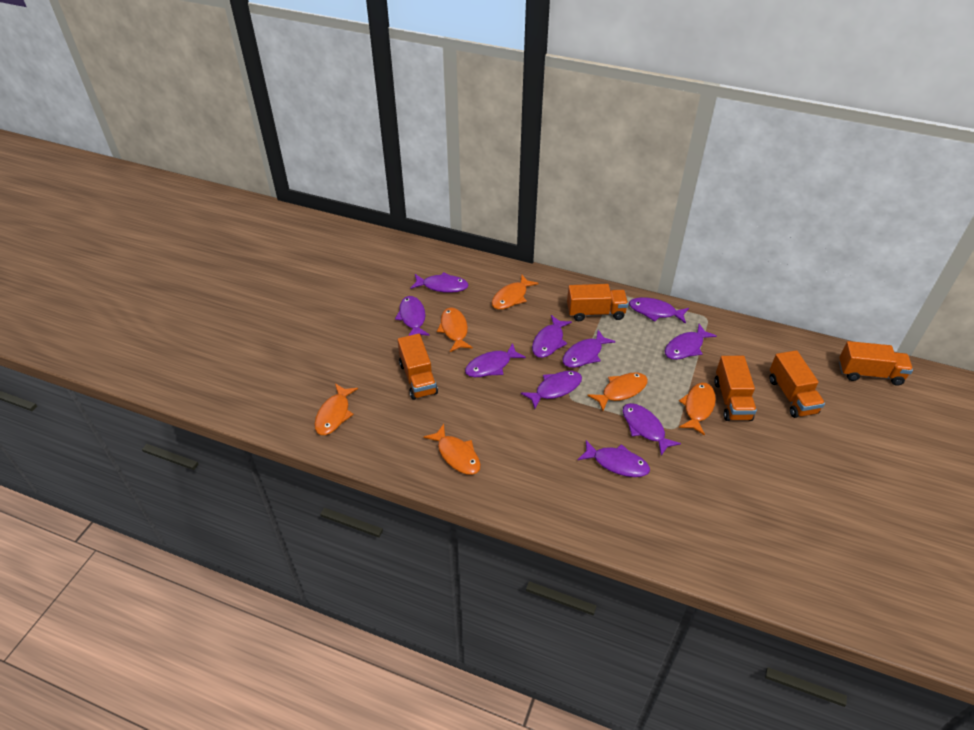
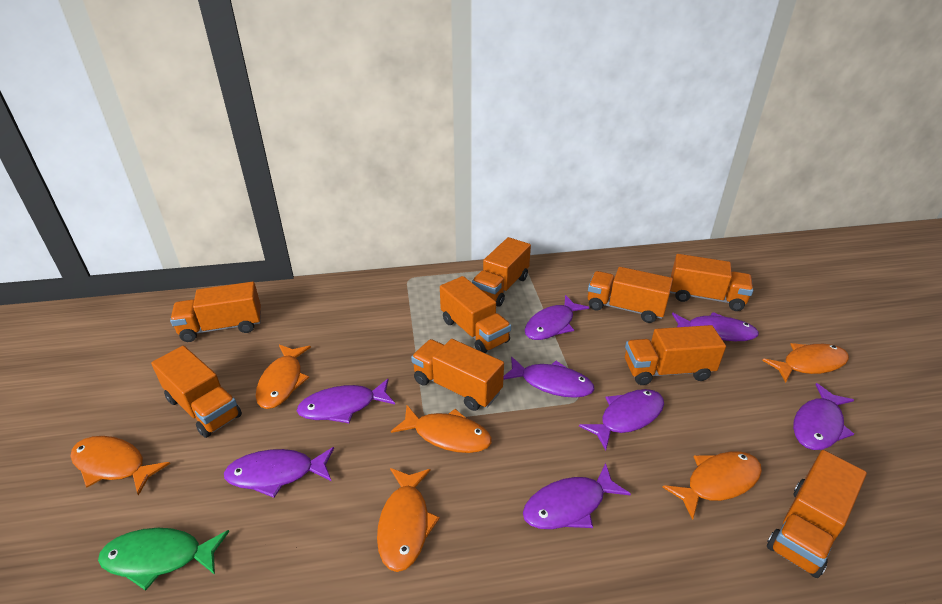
green fish: 0 -> 1
orange truck: 5 -> 9
purple fish: 10 -> 8

